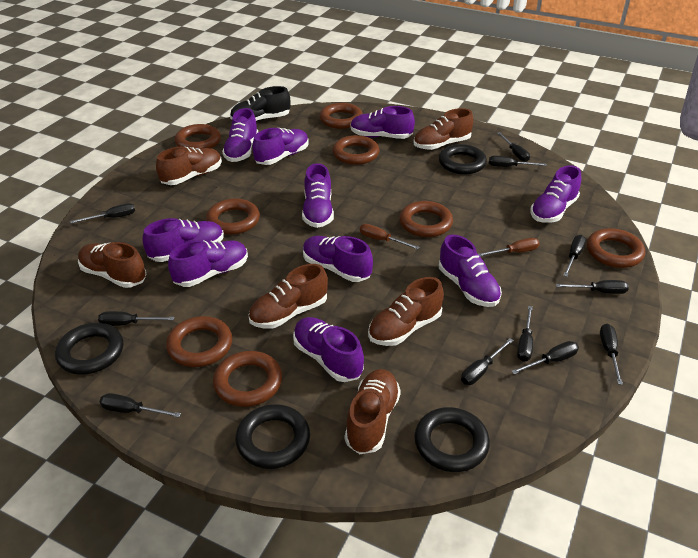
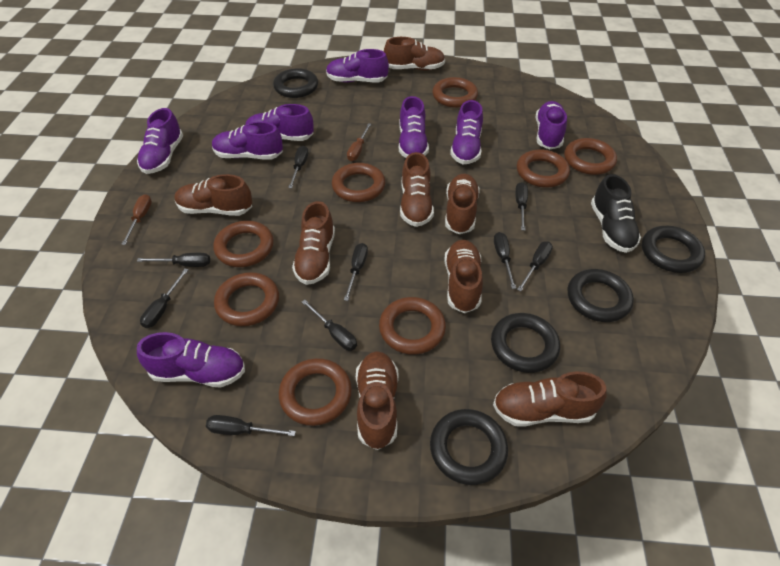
black ring: 4 -> 5
black screwdriver: 11 -> 9
brown shoe: 6 -> 8
purple shoe: 10 -> 8

